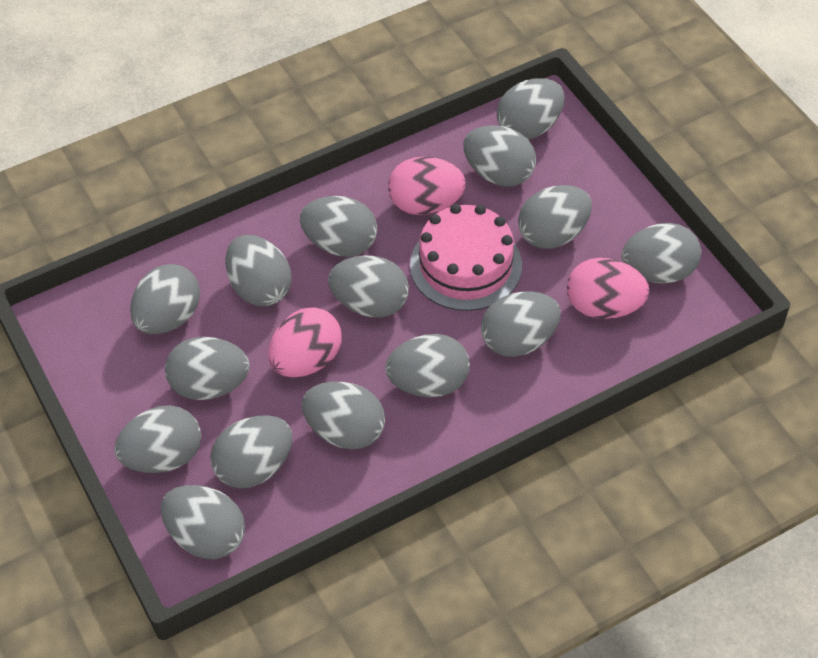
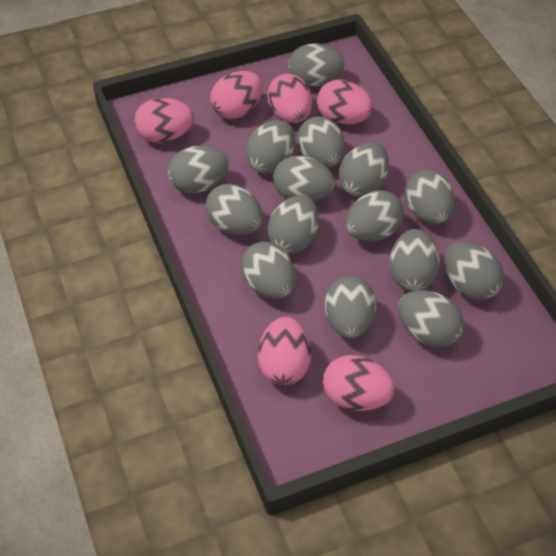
pink cake: 1 -> 0
pink egg: 3 -> 6

